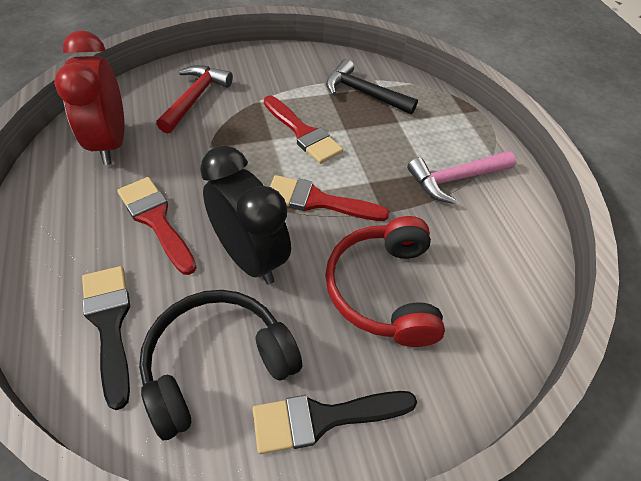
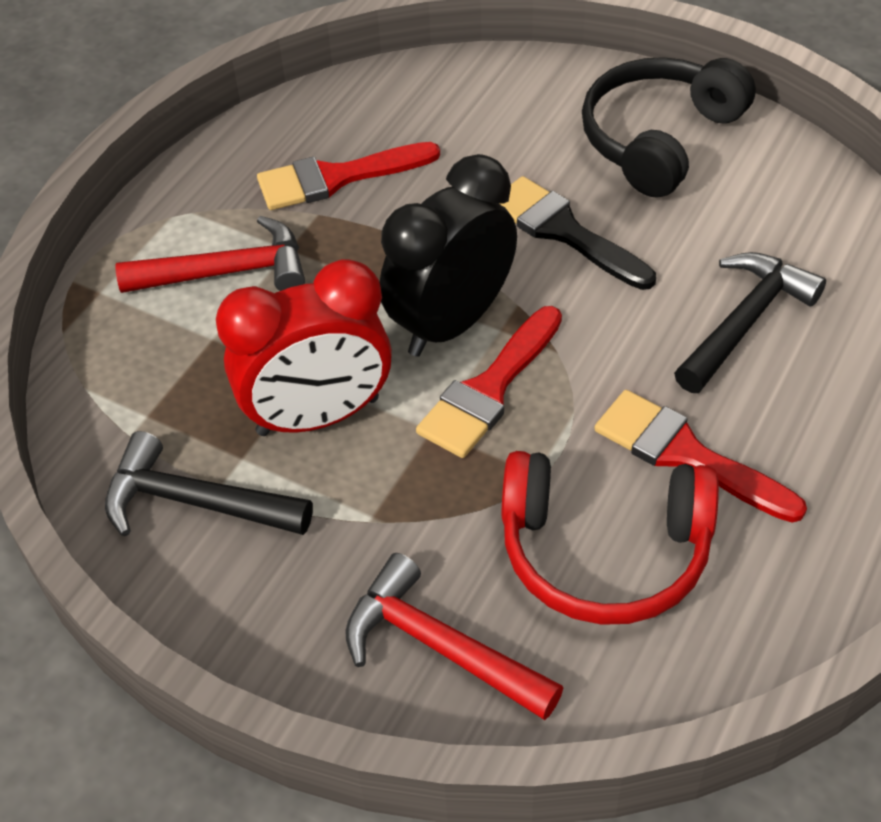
black brush: 2 -> 1
black hammer: 1 -> 2
pink hammer: 1 -> 0
red hammer: 1 -> 2

